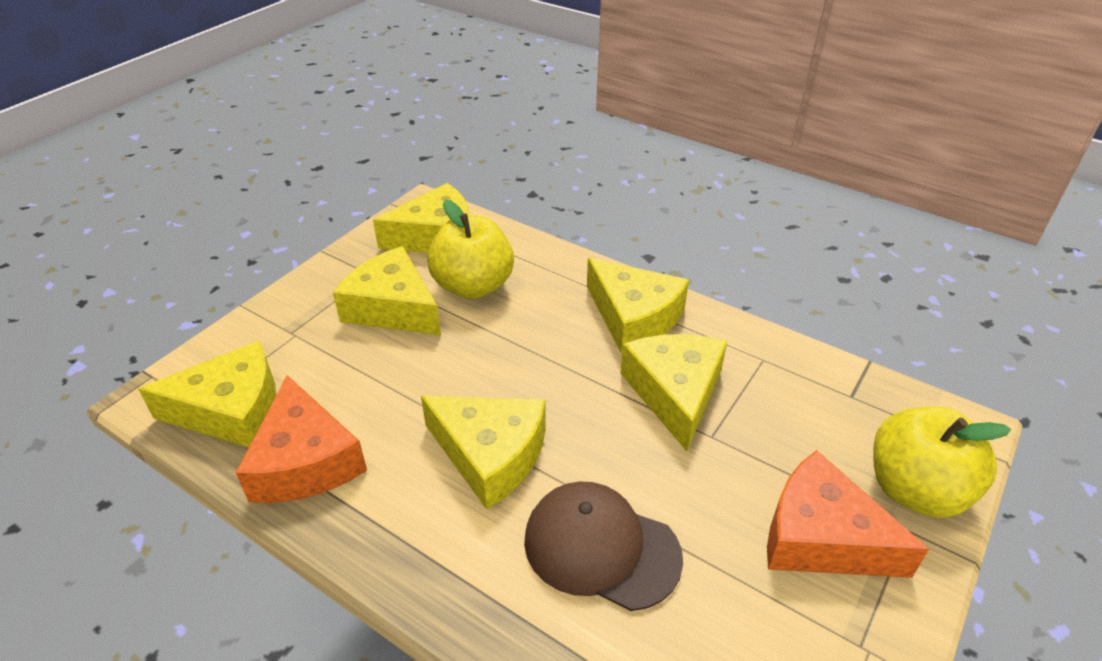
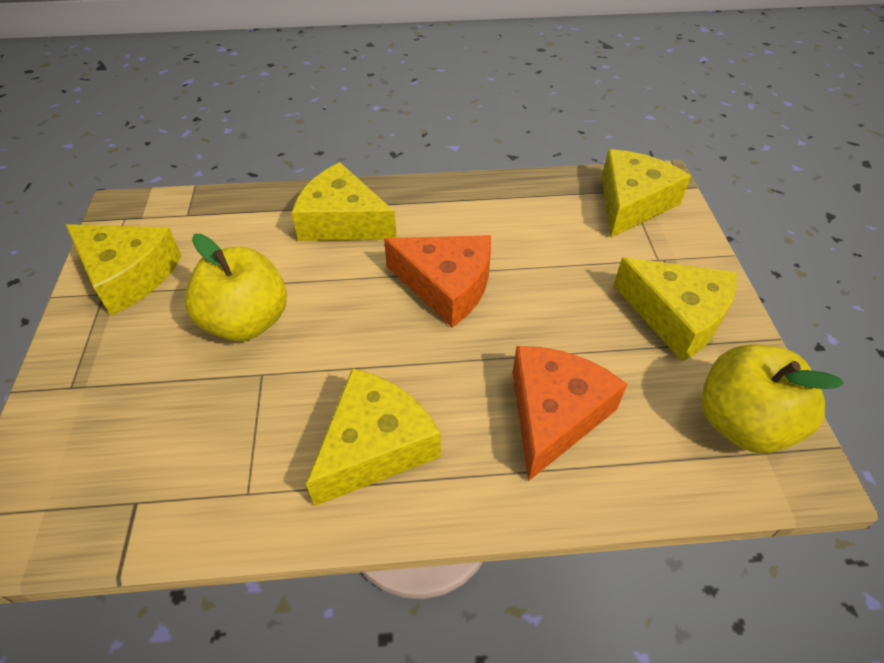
brown cap: 1 -> 0
yellow cheese: 6 -> 5

